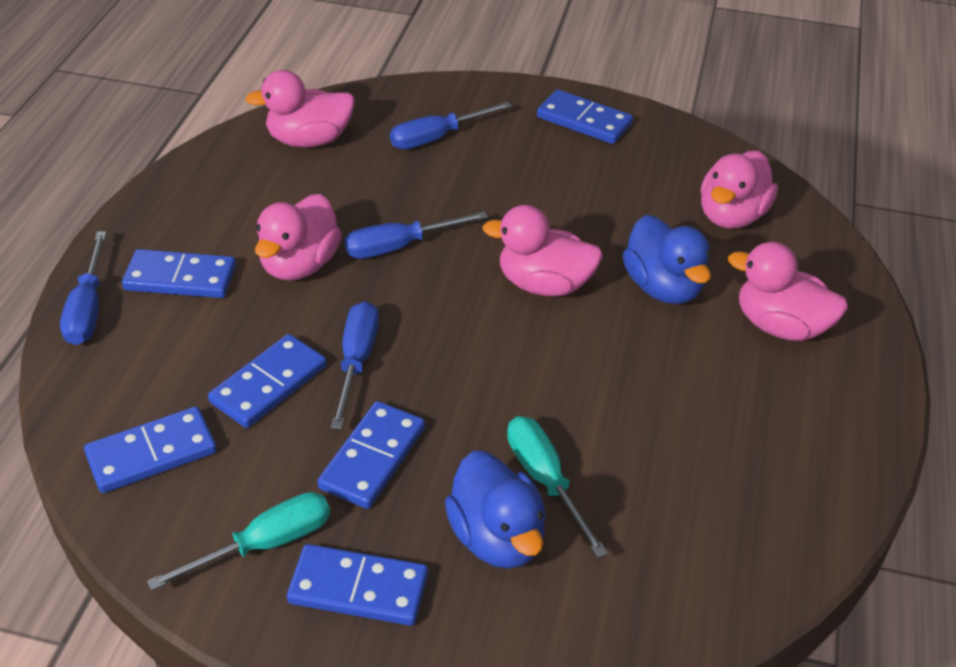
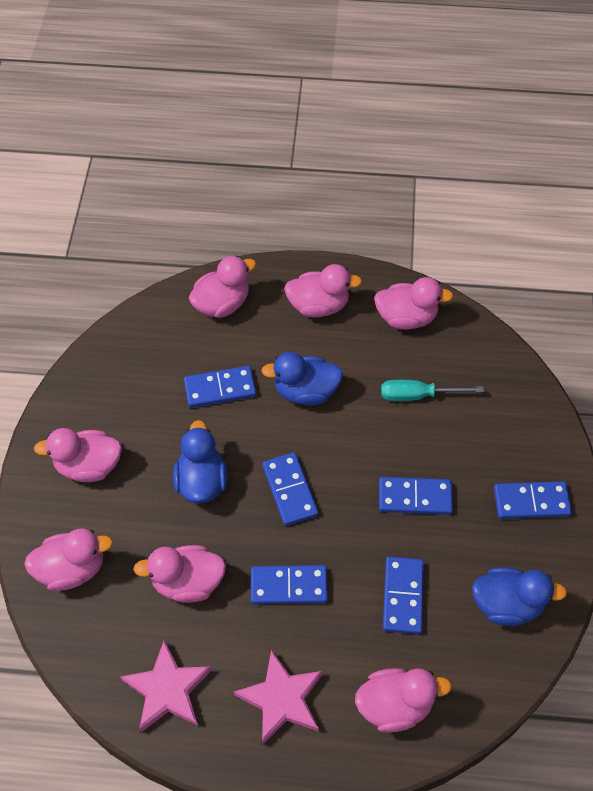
blue duck: 2 -> 3
blue screwdriver: 4 -> 0
pink duck: 5 -> 7
pink star: 0 -> 2
turquoise screwdriver: 2 -> 1

